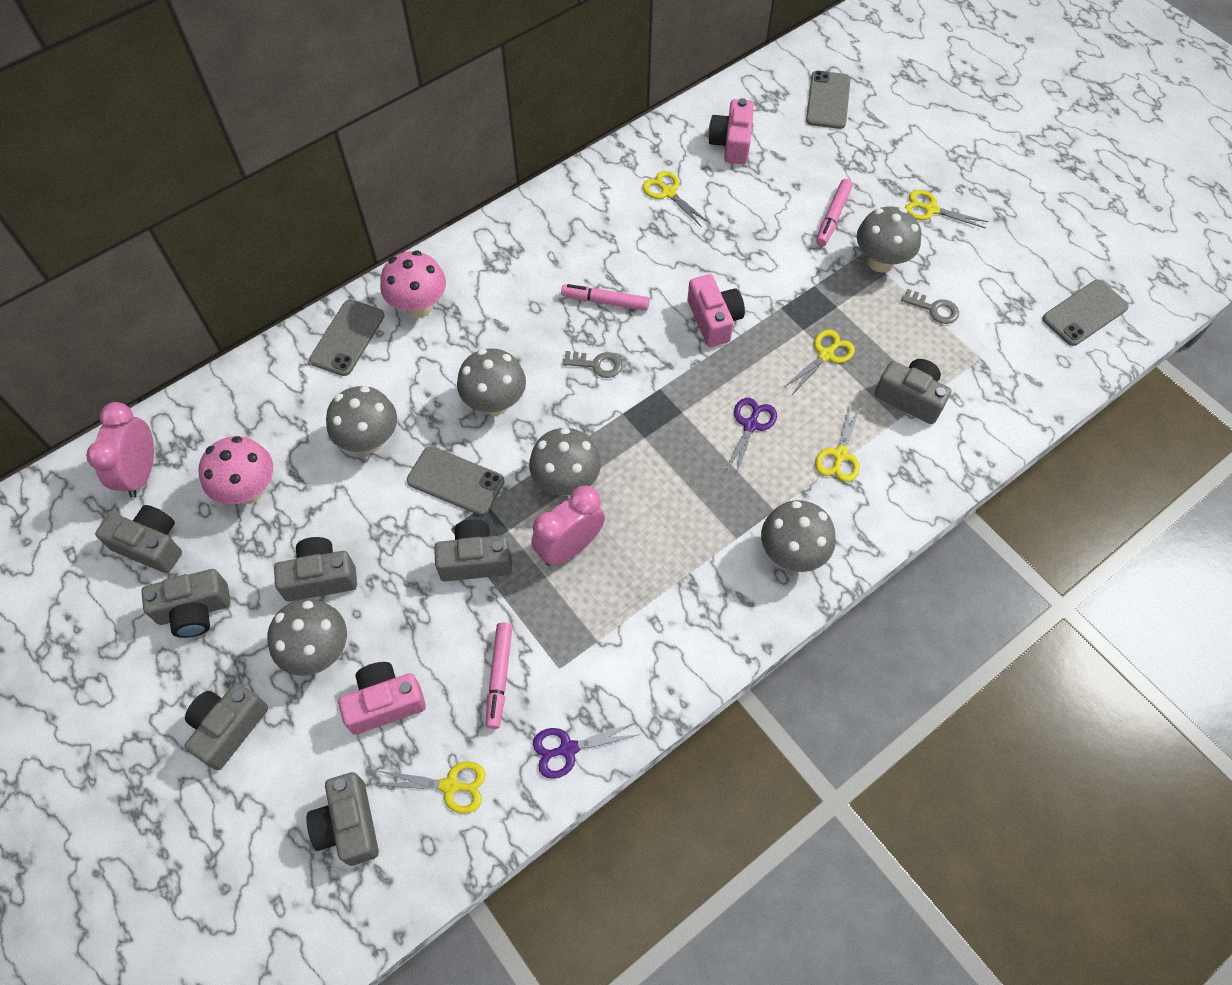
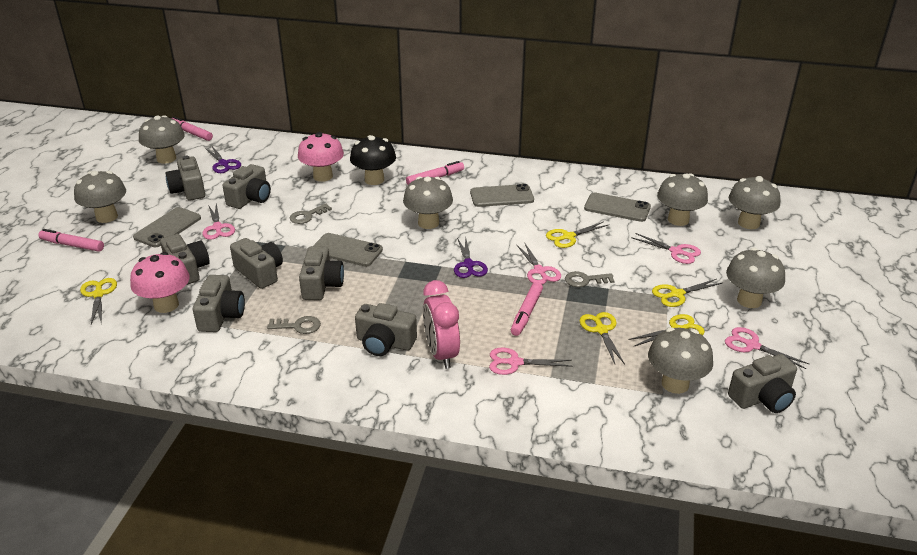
black mushroom: 0 -> 1
grey camera: 7 -> 8
grey key: 2 -> 3
grey mushroom: 6 -> 7
pink camera: 3 -> 0
pink clock: 2 -> 1
pink marker: 3 -> 4
pink scissors: 0 -> 5

